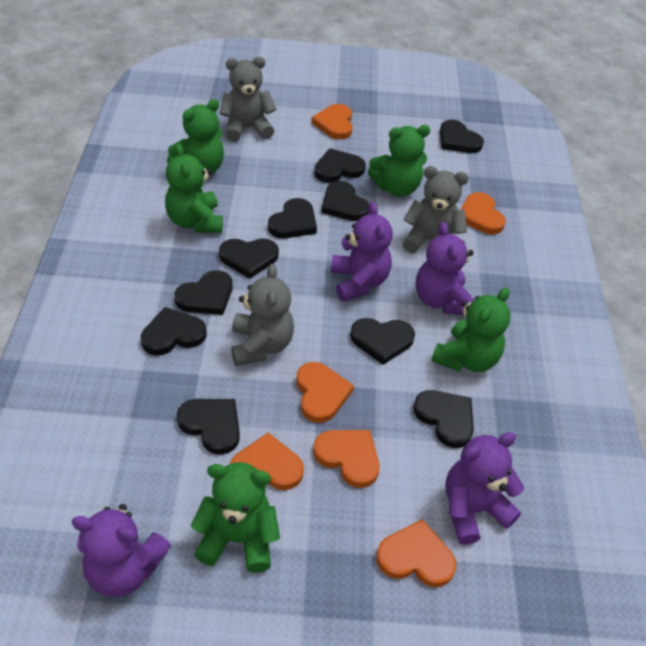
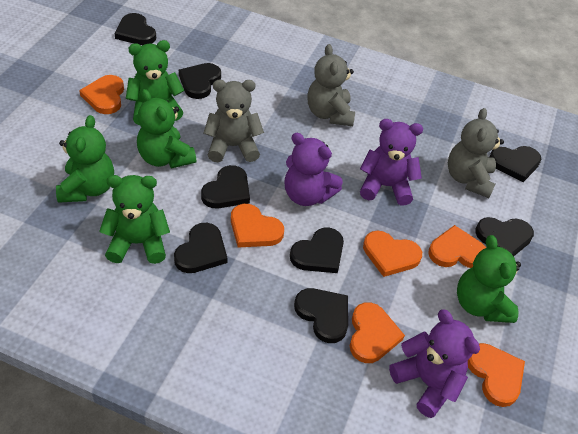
black heart: 10 -> 8
purple teddy bear: 4 -> 3

